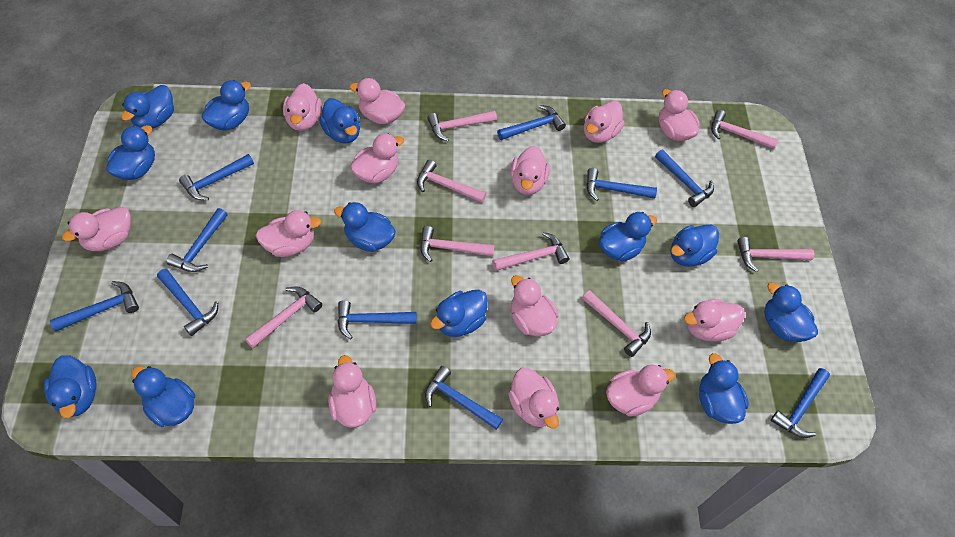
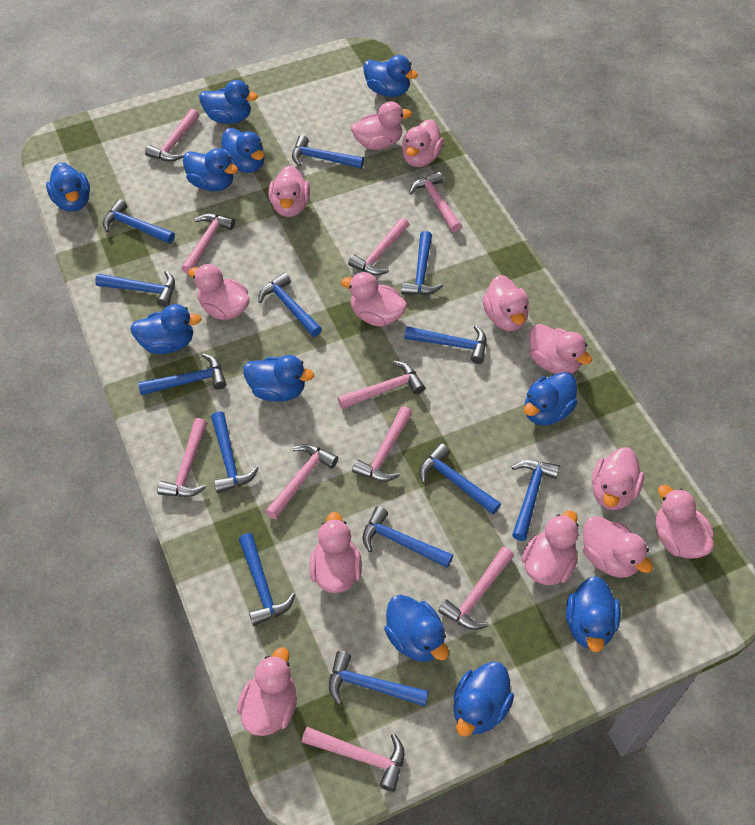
blue duck: 12 -> 11
blue hammer: 10 -> 13
pink hammer: 8 -> 10

